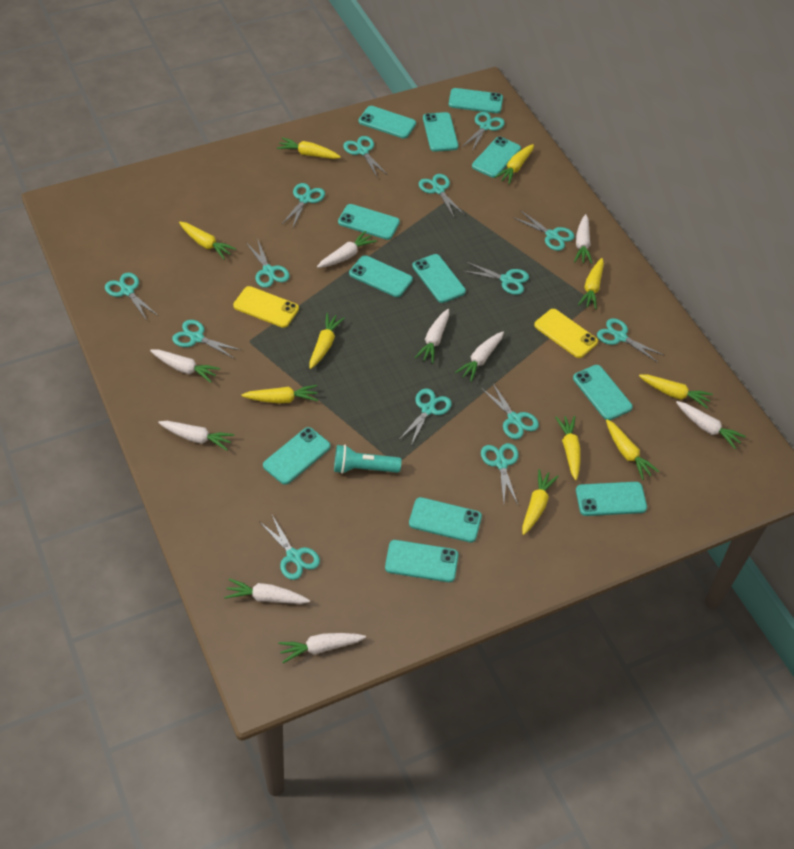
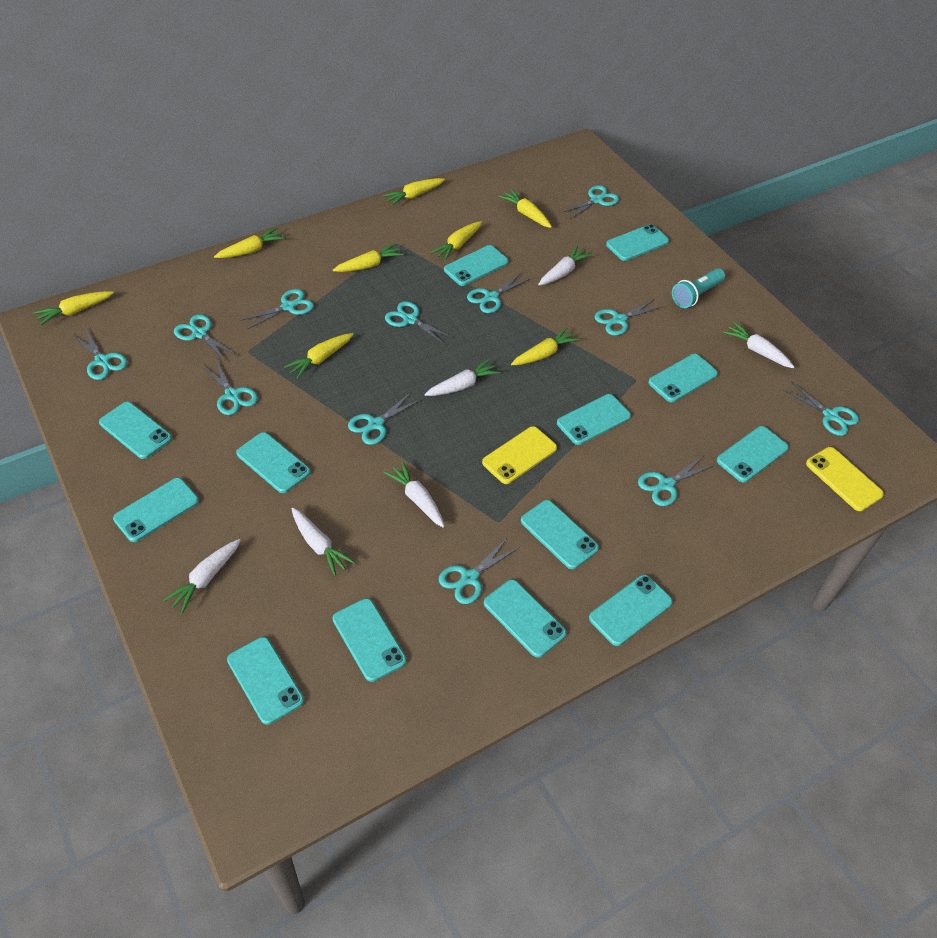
turquoise phone: 12 -> 13
turquoise scissors: 14 -> 12
white carrot: 9 -> 6
yellow carrot: 10 -> 8

